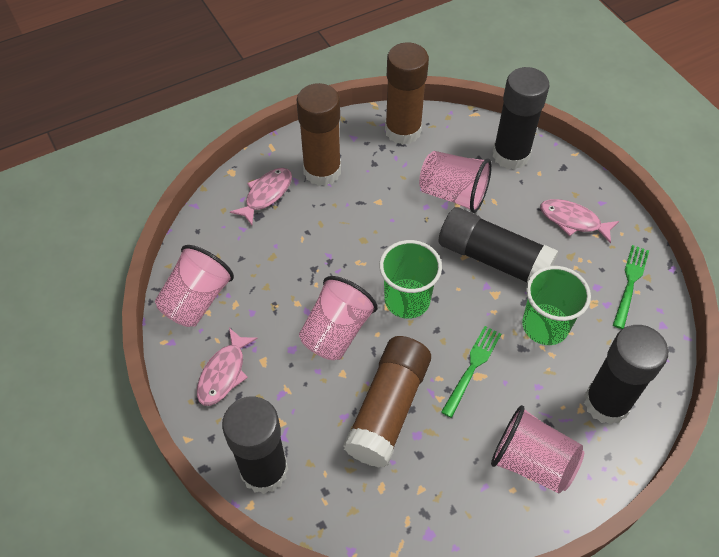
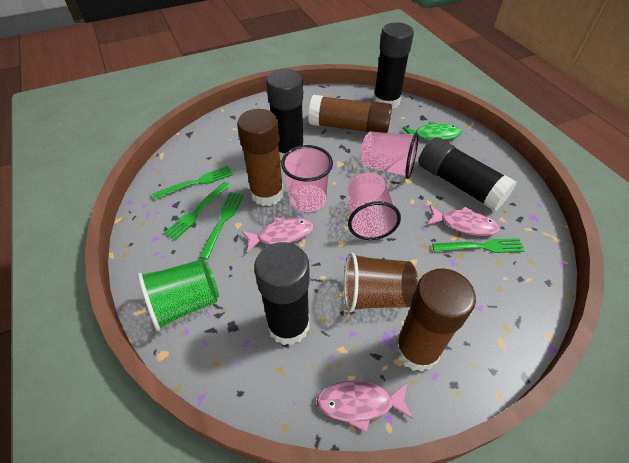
brown cup: 0 -> 1
green cup: 2 -> 1
green fish: 0 -> 1
green fork: 2 -> 4
pink cup: 4 -> 3

